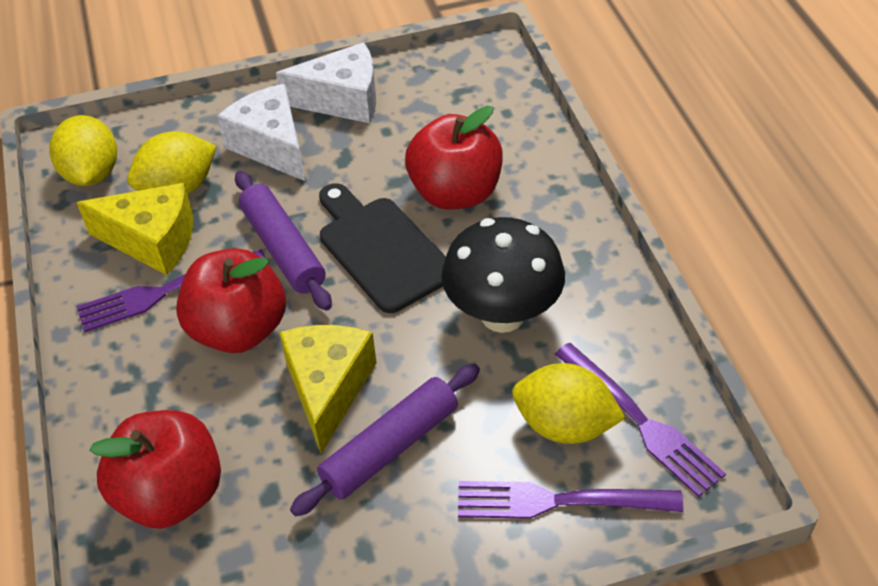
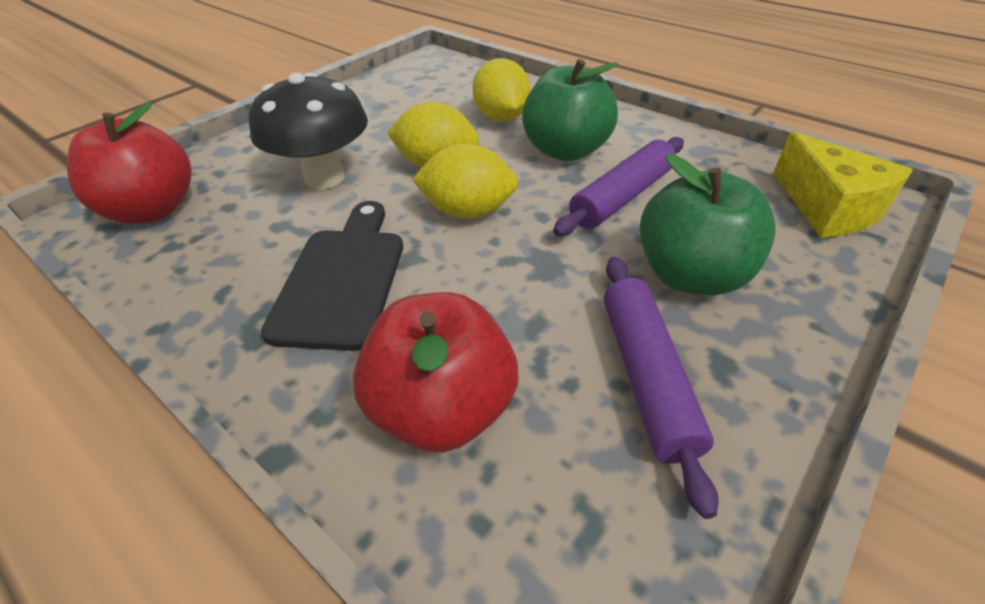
green apple: 0 -> 2
purple fork: 3 -> 0
red apple: 3 -> 2
white cheese: 2 -> 0
yellow cheese: 2 -> 1

